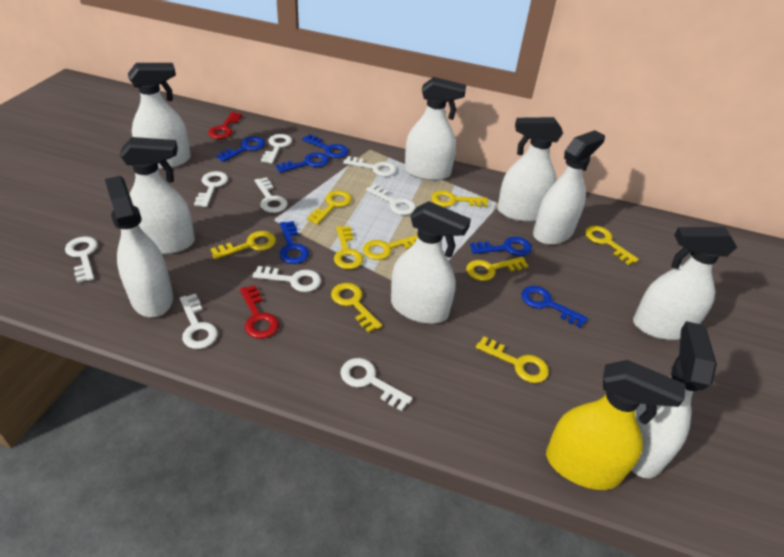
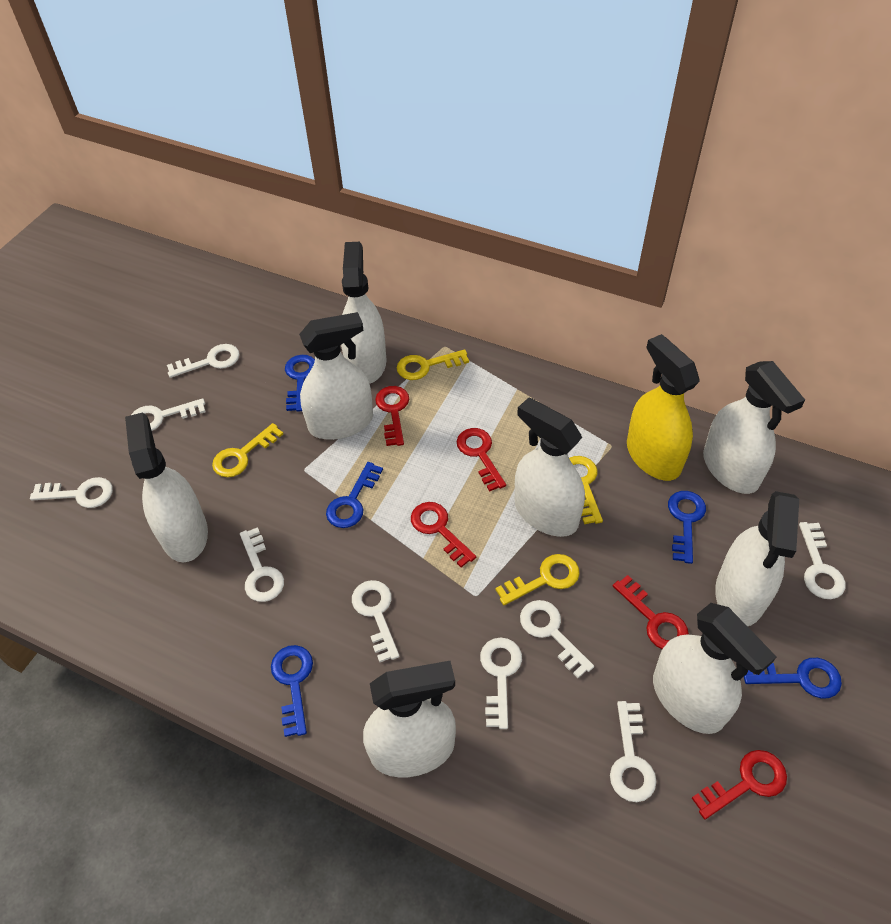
blue key: 6 -> 5
red key: 2 -> 5
white spray bottle: 9 -> 8
yellow key: 9 -> 4

